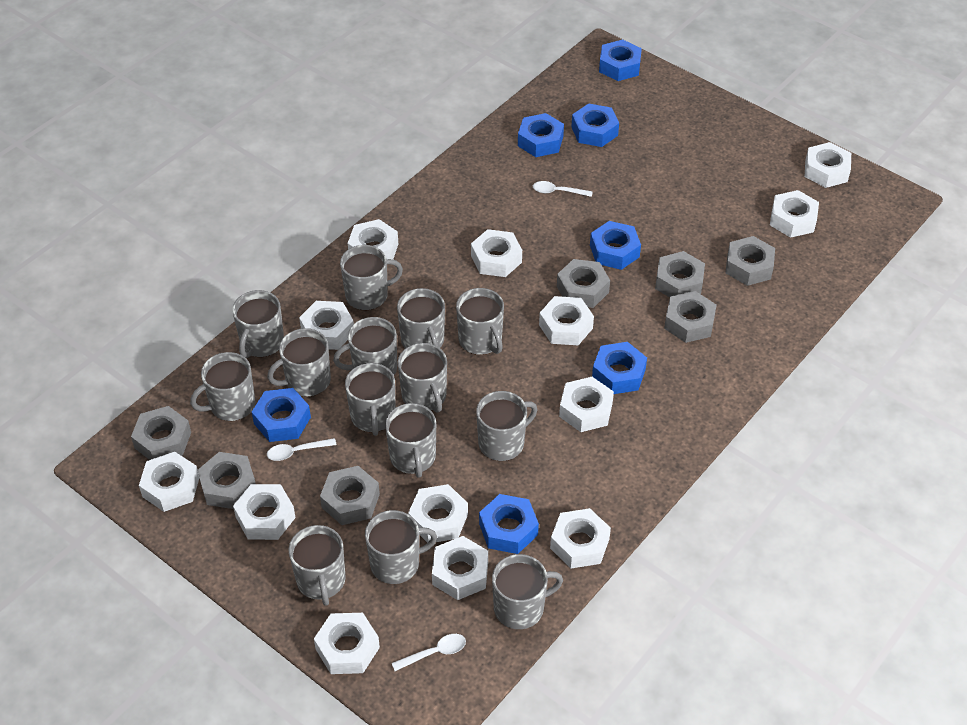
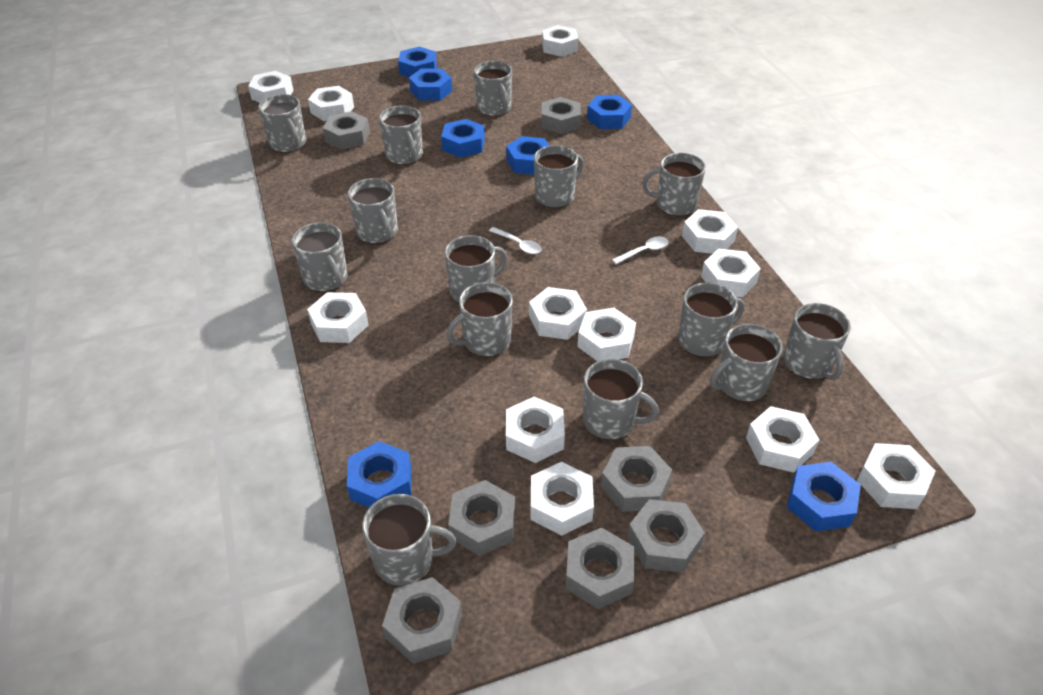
white nut: 13 -> 12
white spoon: 3 -> 2

